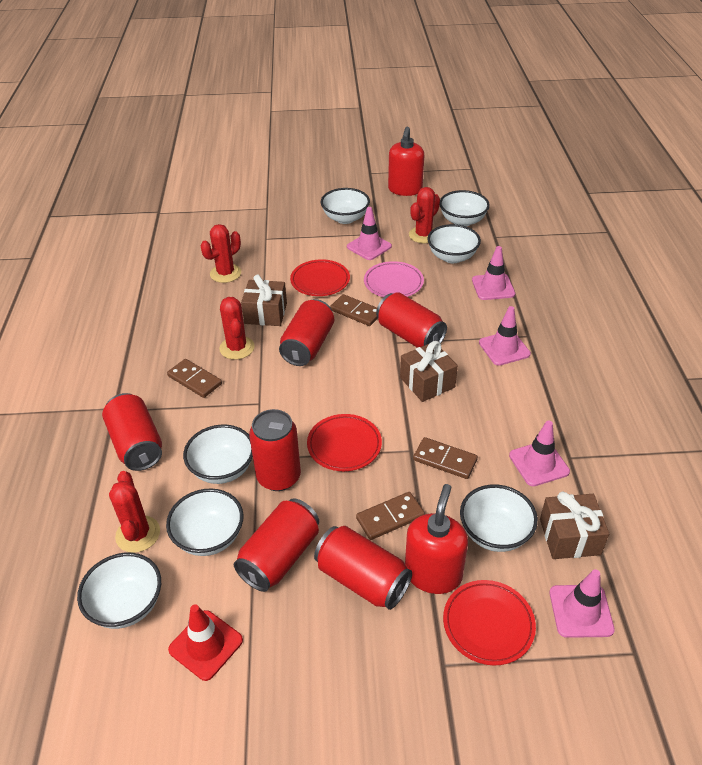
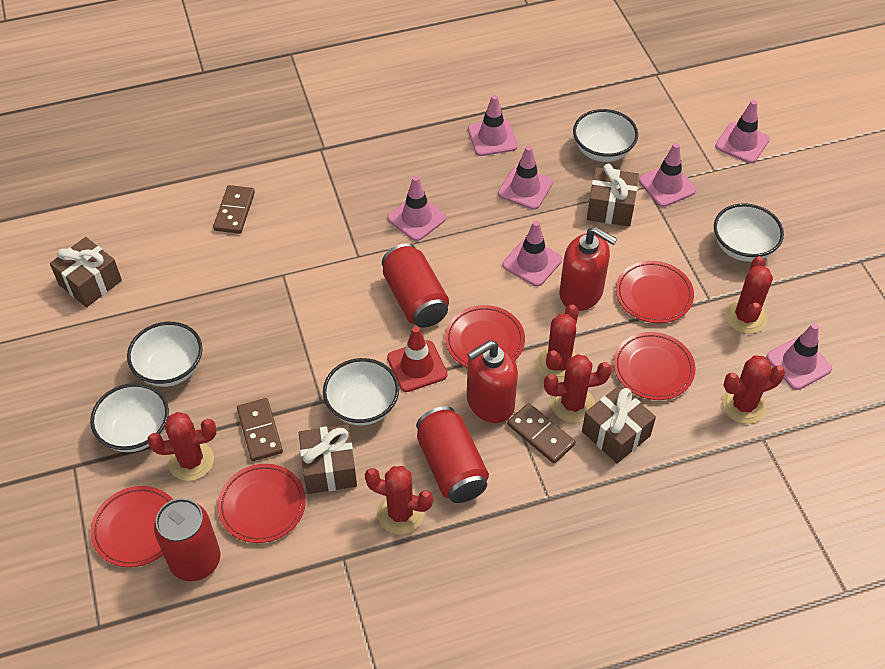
brown domino: 4 -> 3
brown gift: 3 -> 4
pink plate: 1 -> 0
pink traffic cone: 5 -> 7
red cactus: 4 -> 6
red can: 6 -> 3
red plate: 3 -> 5
white bowl: 7 -> 5

